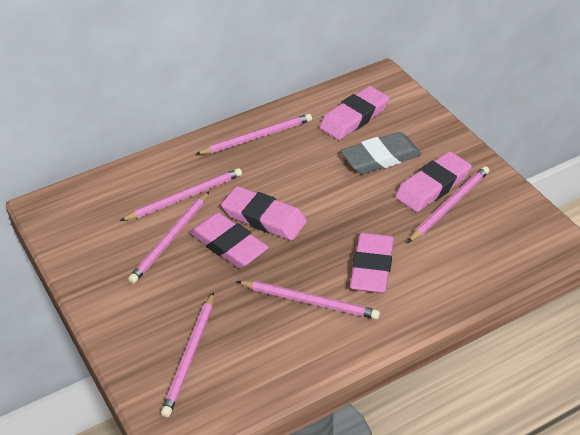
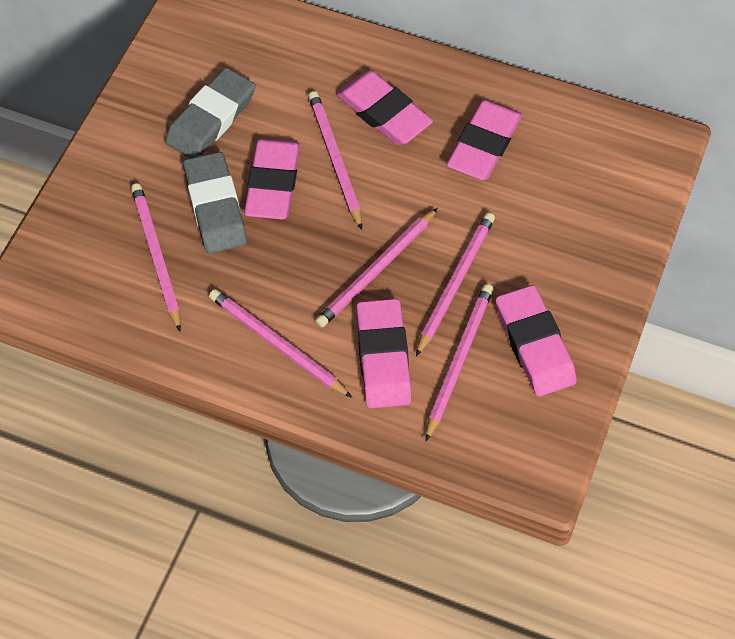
grey eraser: 1 -> 2

